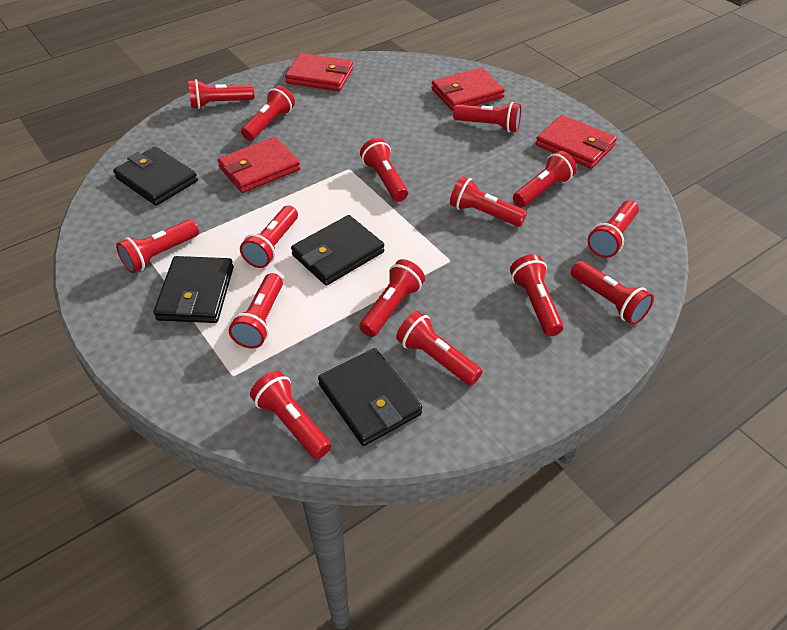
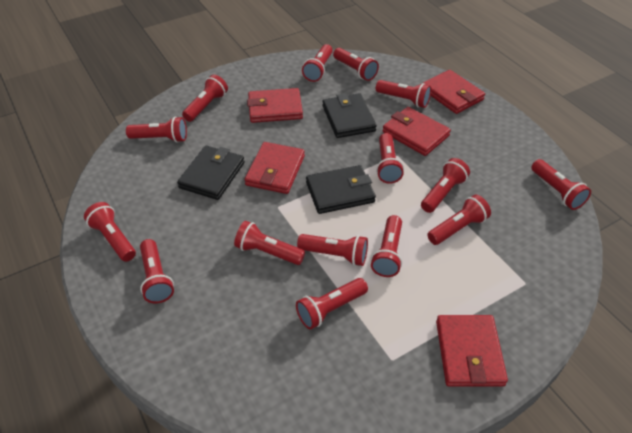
black wallet: 4 -> 3
red wallet: 4 -> 5

